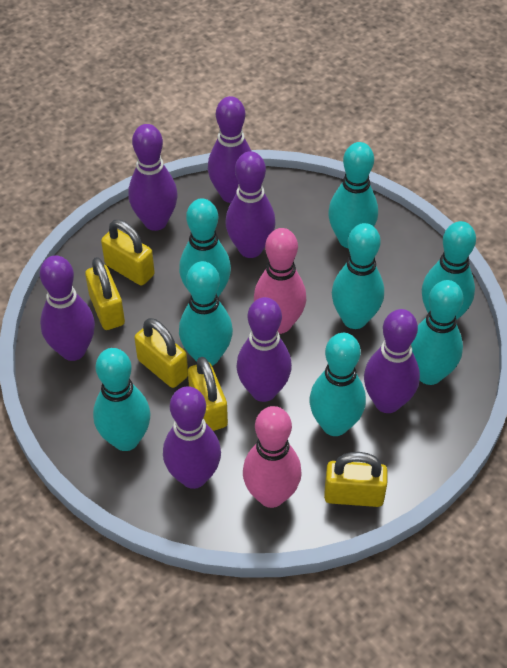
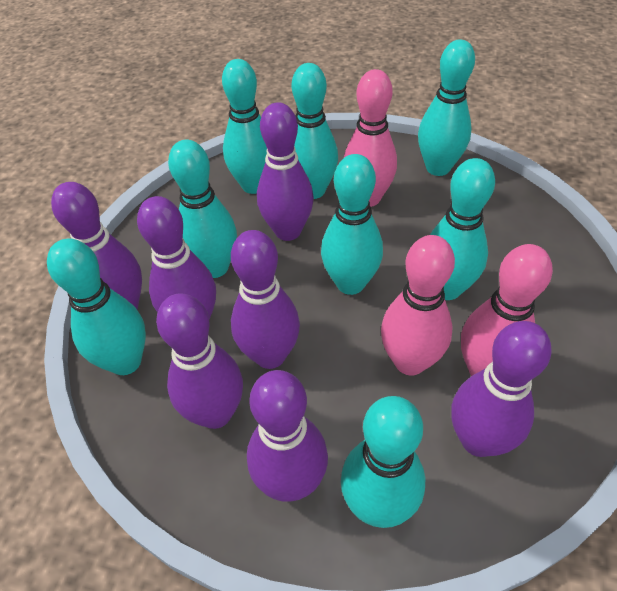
pink bowling pin: 2 -> 3
yellow padlock: 5 -> 0

